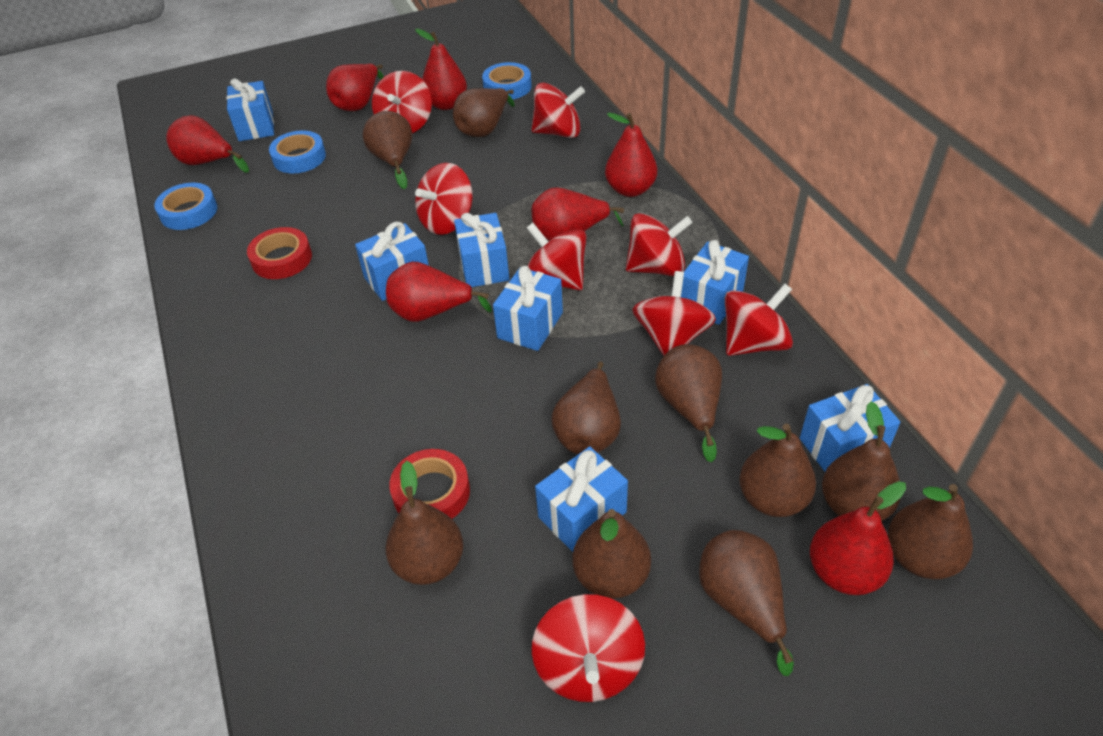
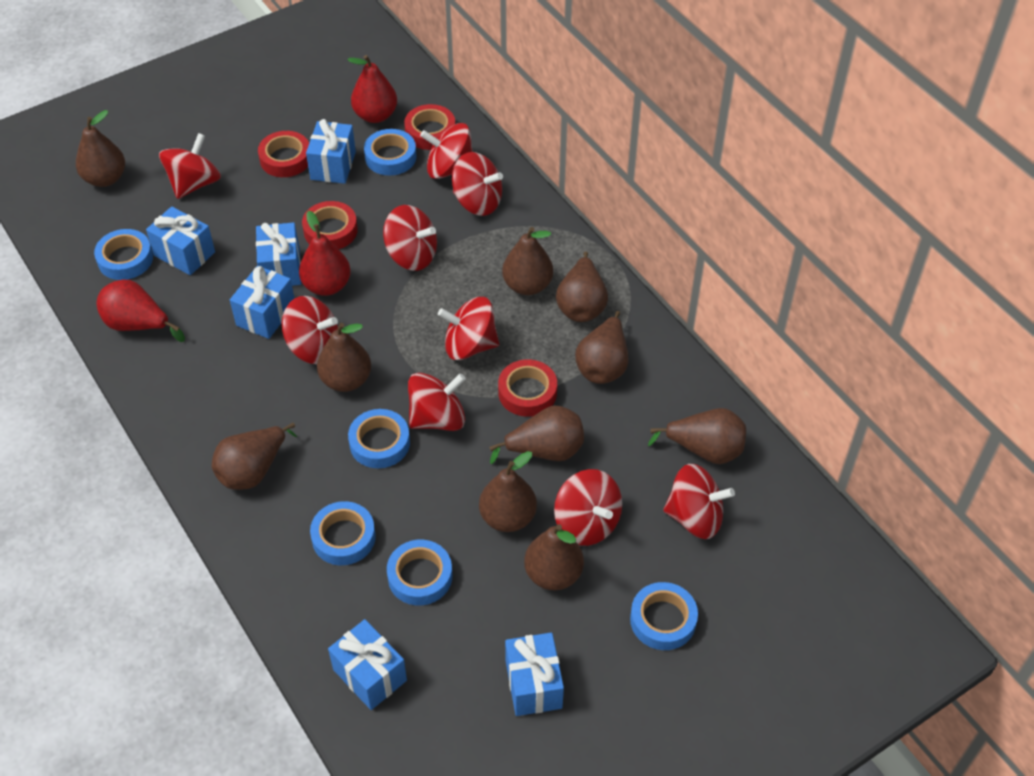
blue gift: 7 -> 6
blue tape: 3 -> 6
red pear: 7 -> 3
red spinning top: 8 -> 9
red tape: 2 -> 4

